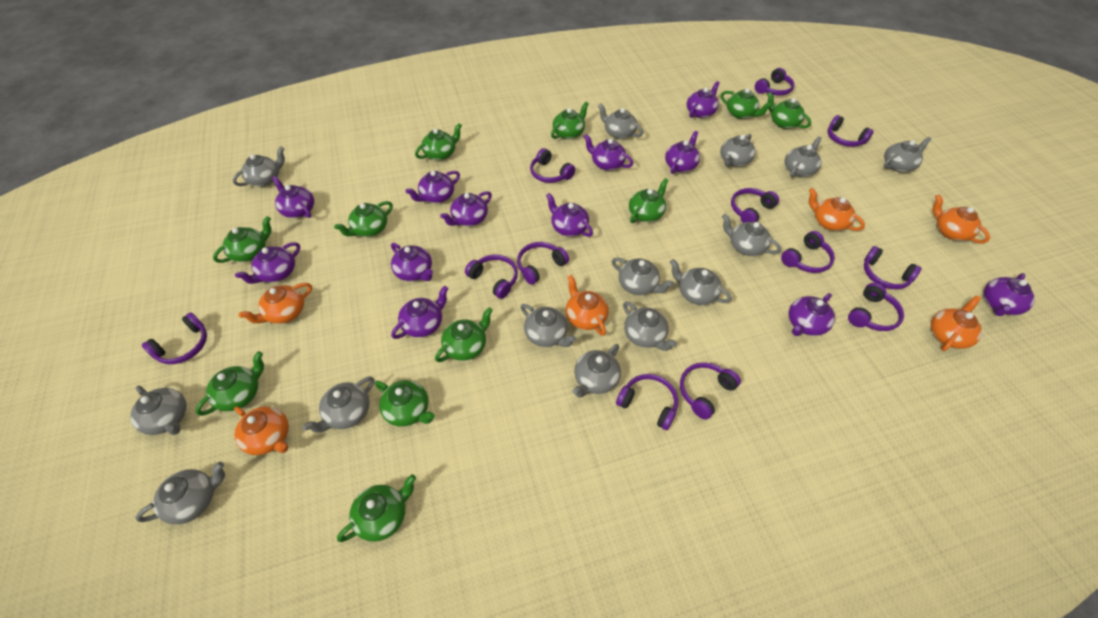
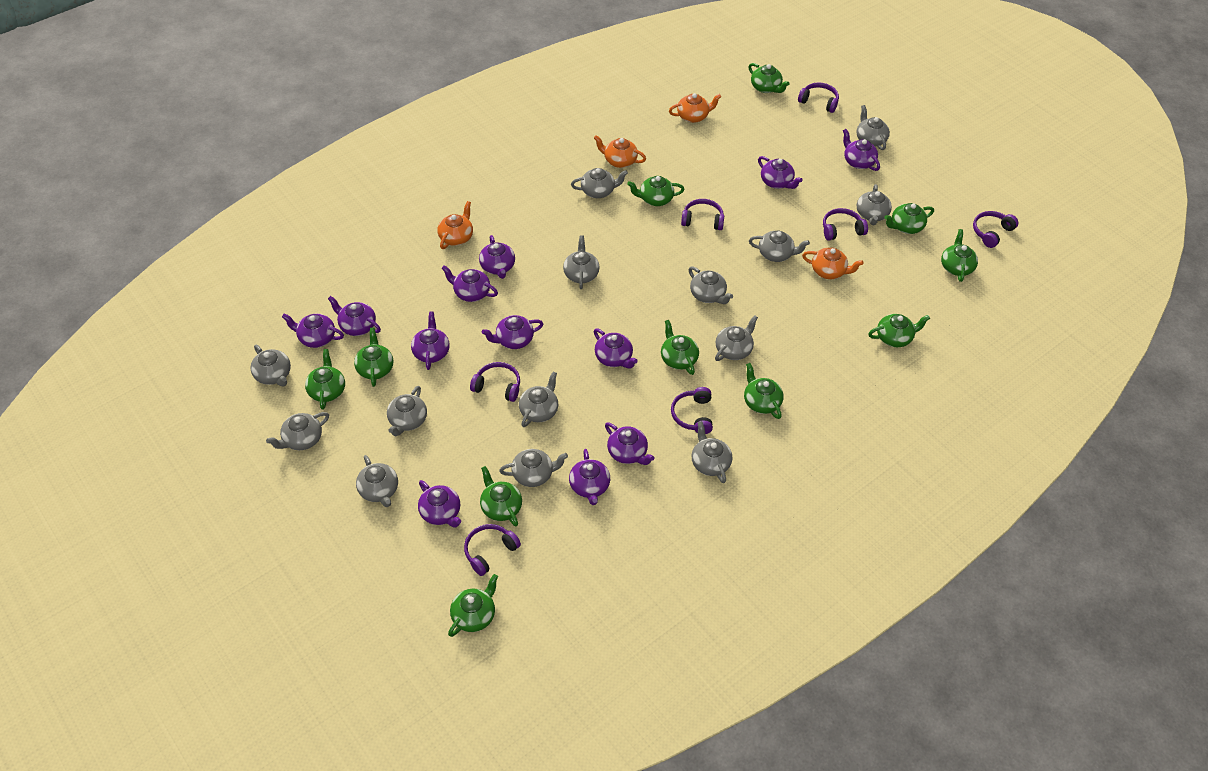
orange teapot: 6 -> 4
purple headphones: 12 -> 7

